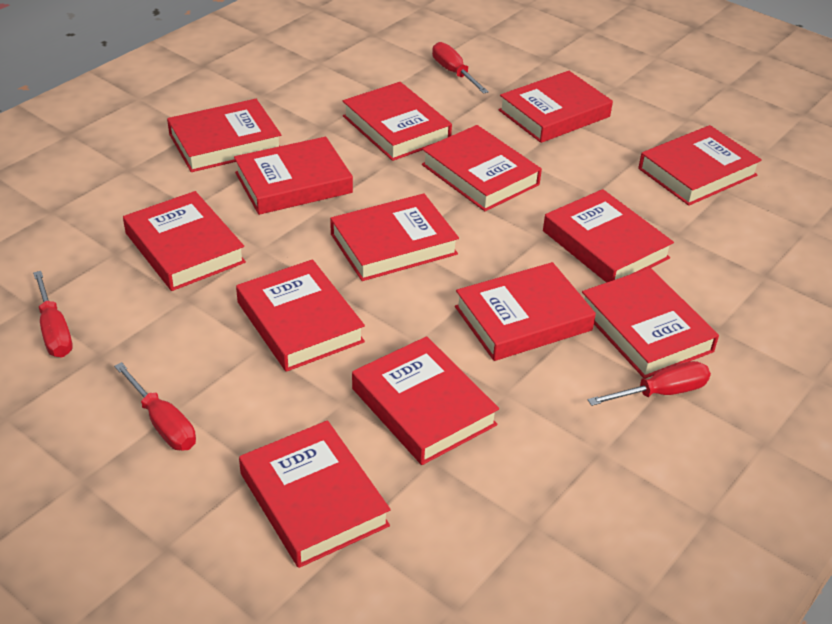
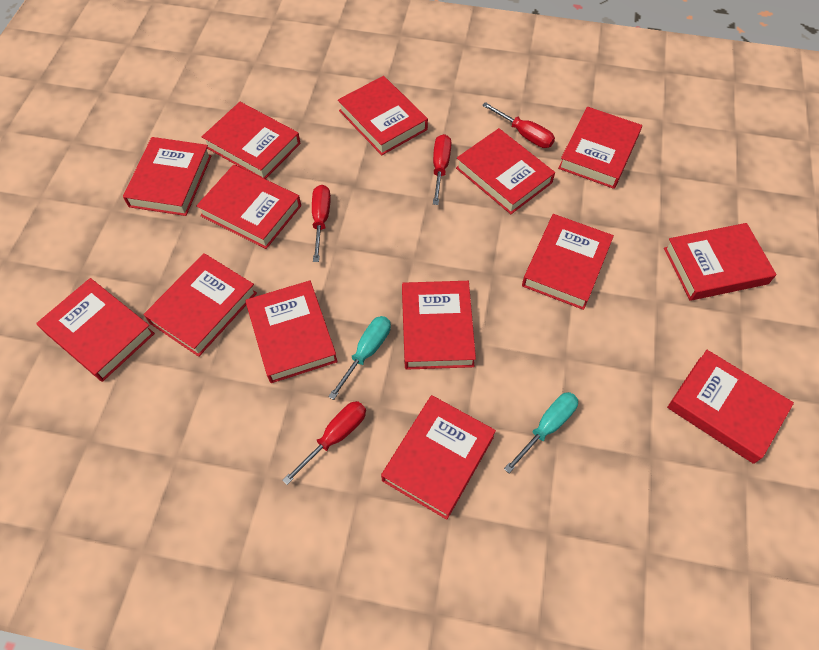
turquoise screwdriver: 0 -> 2

